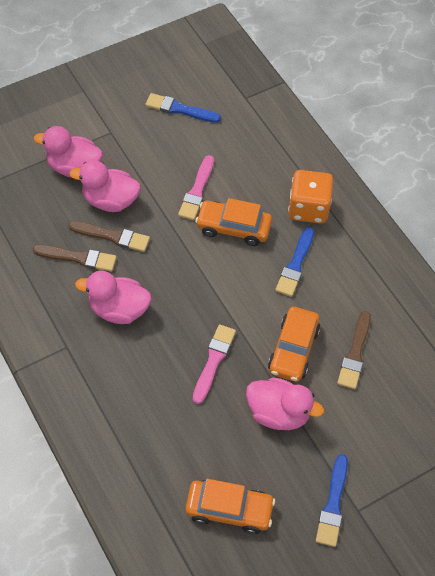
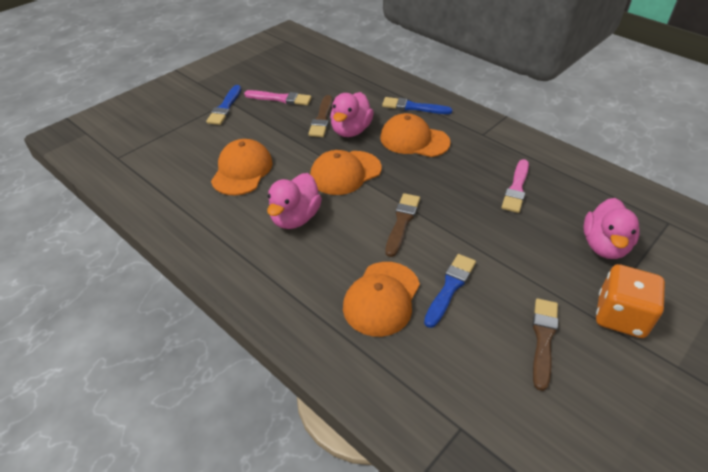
orange cap: 0 -> 4
orange car: 3 -> 0
pink duck: 4 -> 3

